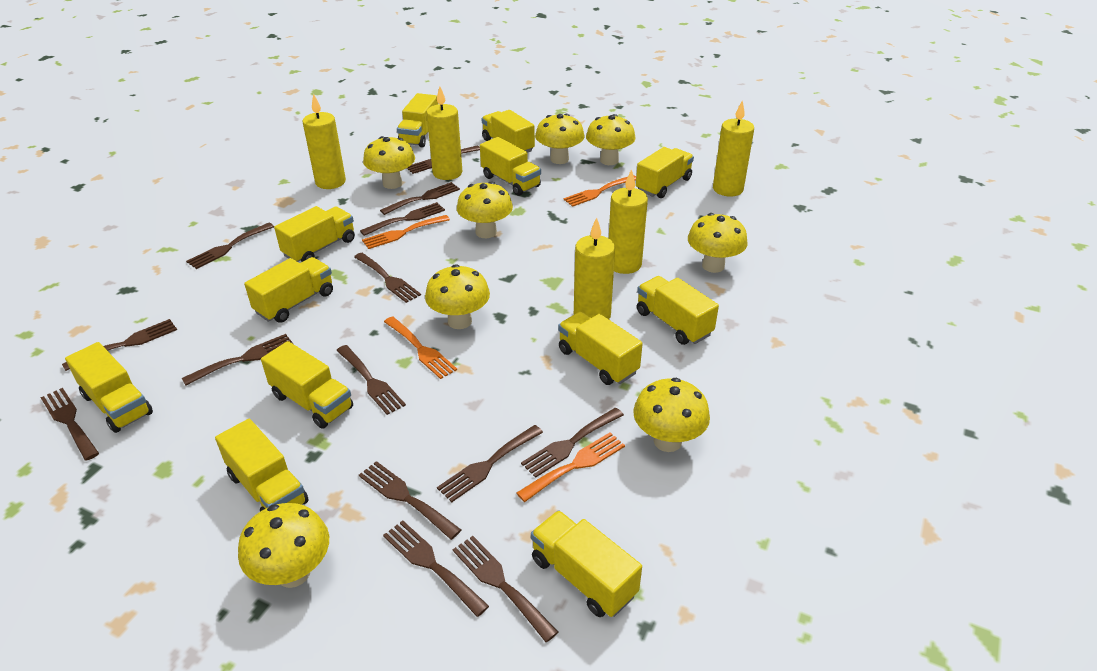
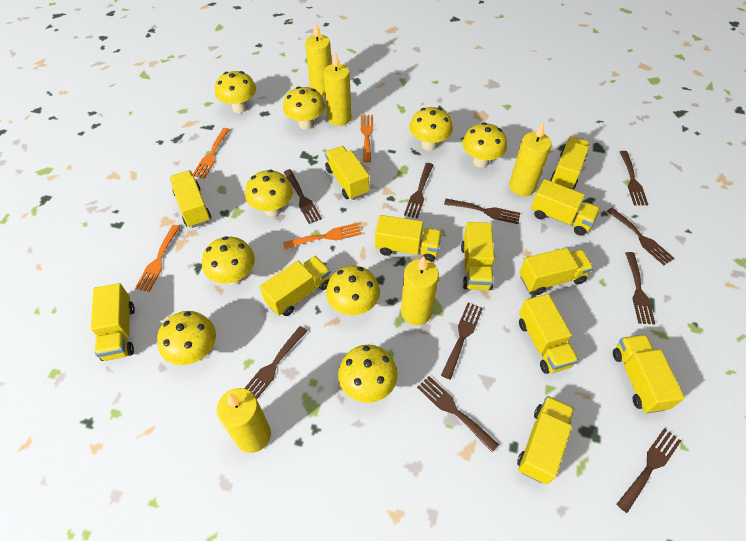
brown fork: 14 -> 10
yellow mushroom: 8 -> 9

